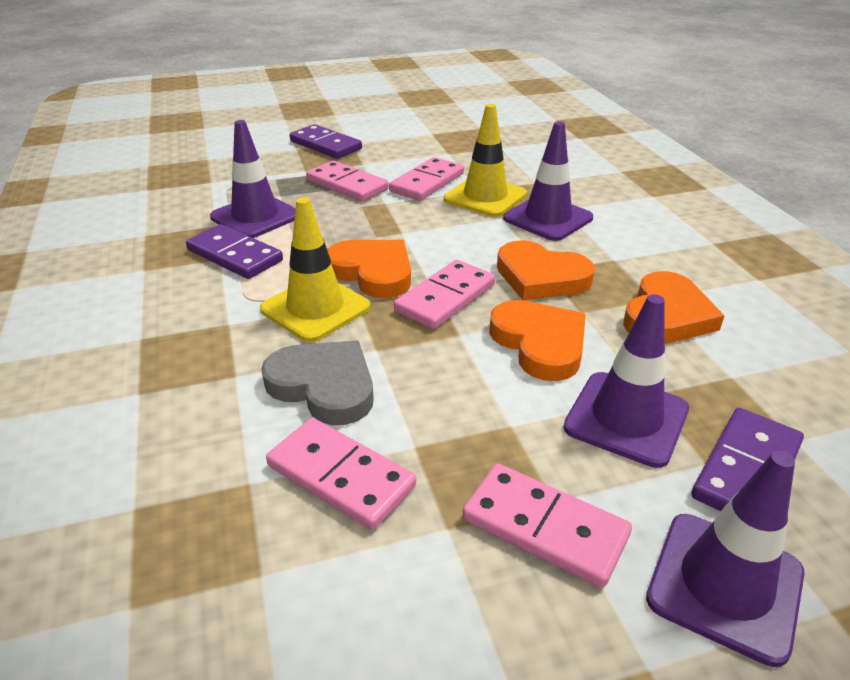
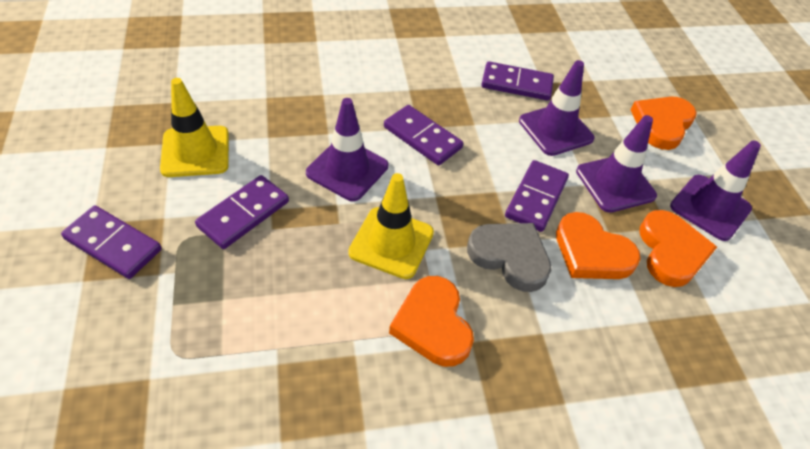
pink domino: 5 -> 0
purple domino: 3 -> 5

